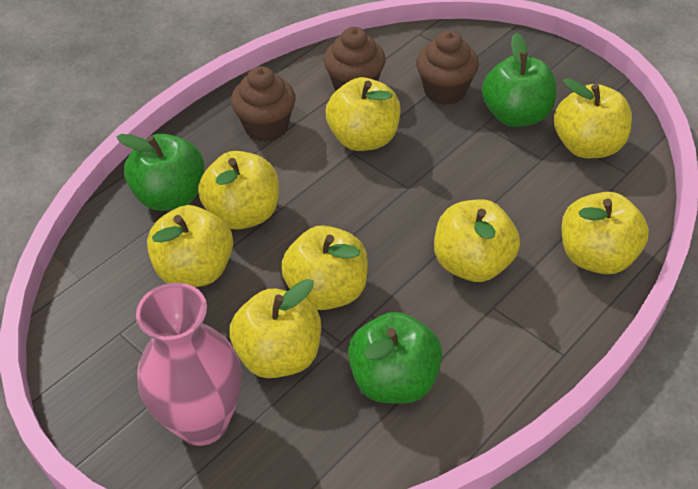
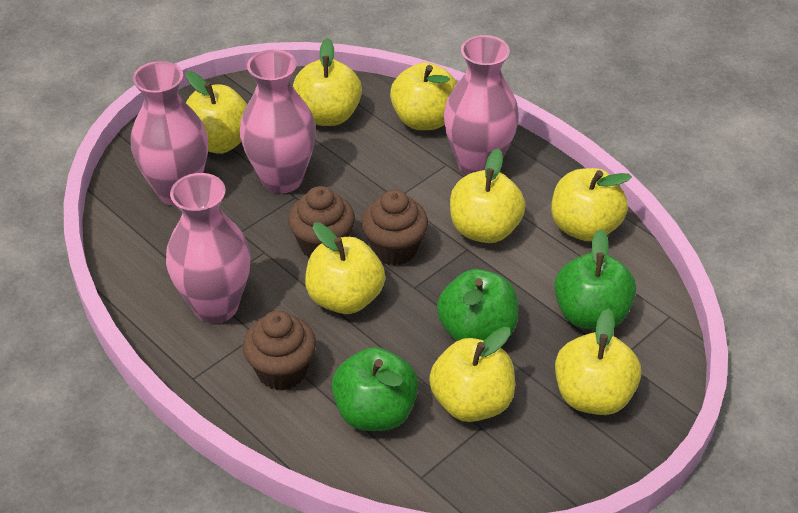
pink vase: 1 -> 4

